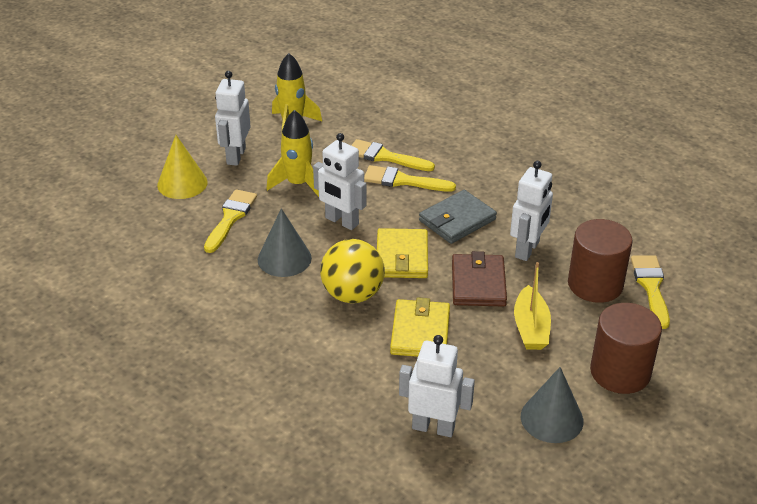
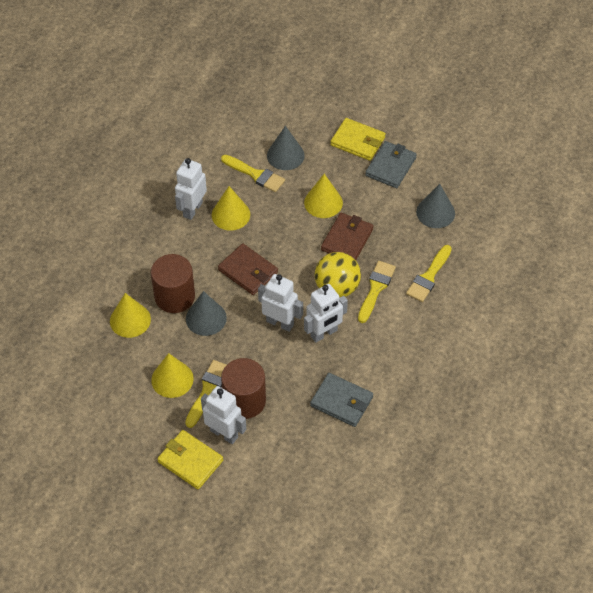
brown wallet: 1 -> 2
grey cone: 2 -> 3
grey wallet: 1 -> 2
yellow boat: 1 -> 0
yellow cone: 1 -> 4
yellow rocket: 2 -> 0

